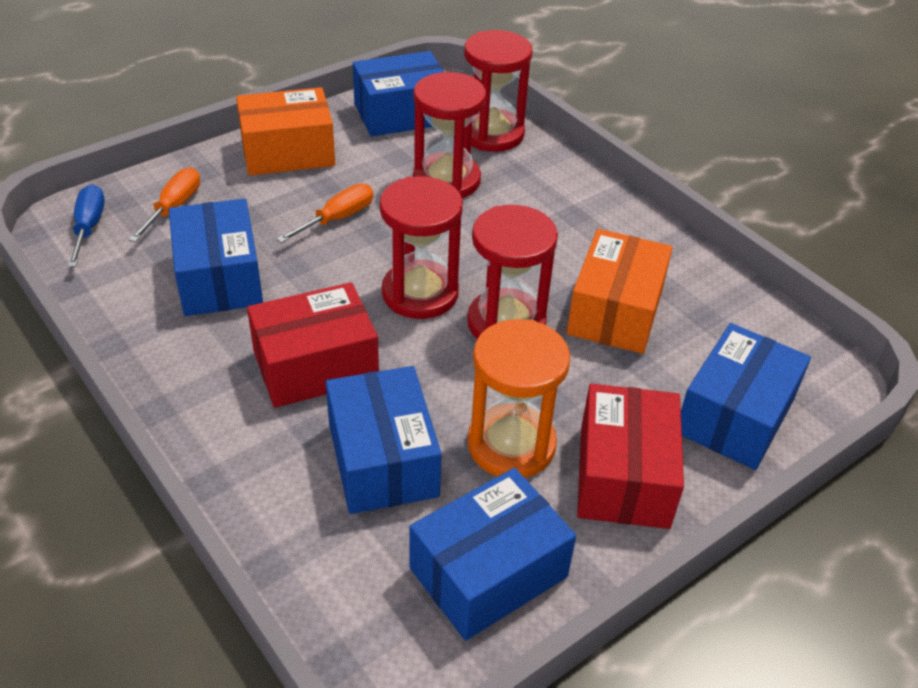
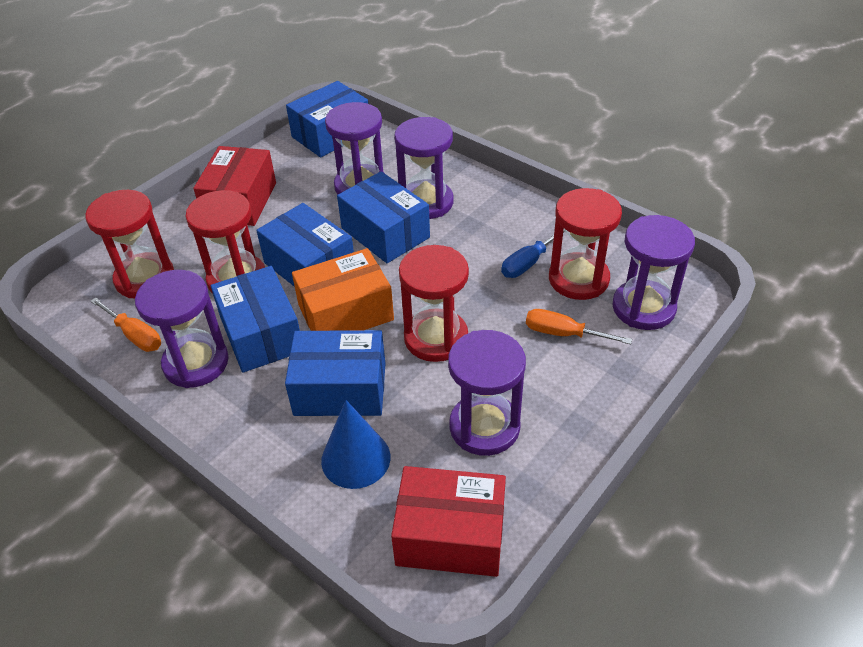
blue cone: 0 -> 1
orange box: 2 -> 1
orange hourglass: 1 -> 0
purple hourglass: 0 -> 5

